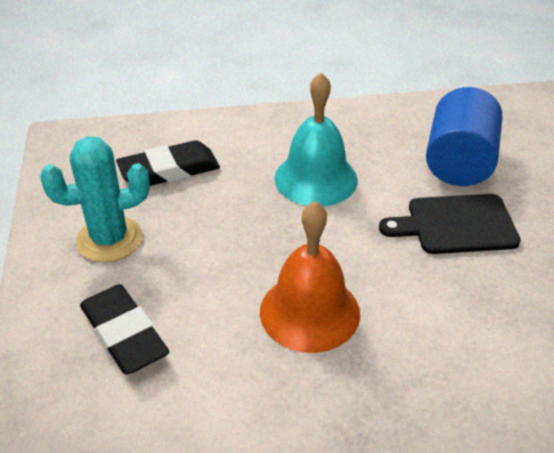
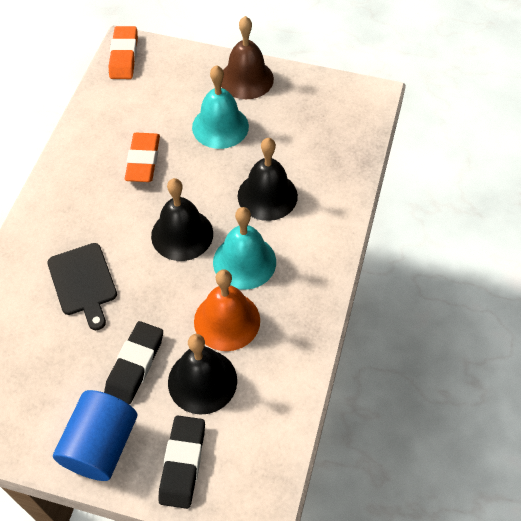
black bell: 0 -> 3
brown bell: 0 -> 1
orange eraser: 0 -> 2
turquoise bell: 1 -> 2
turquoise cactus: 1 -> 0

